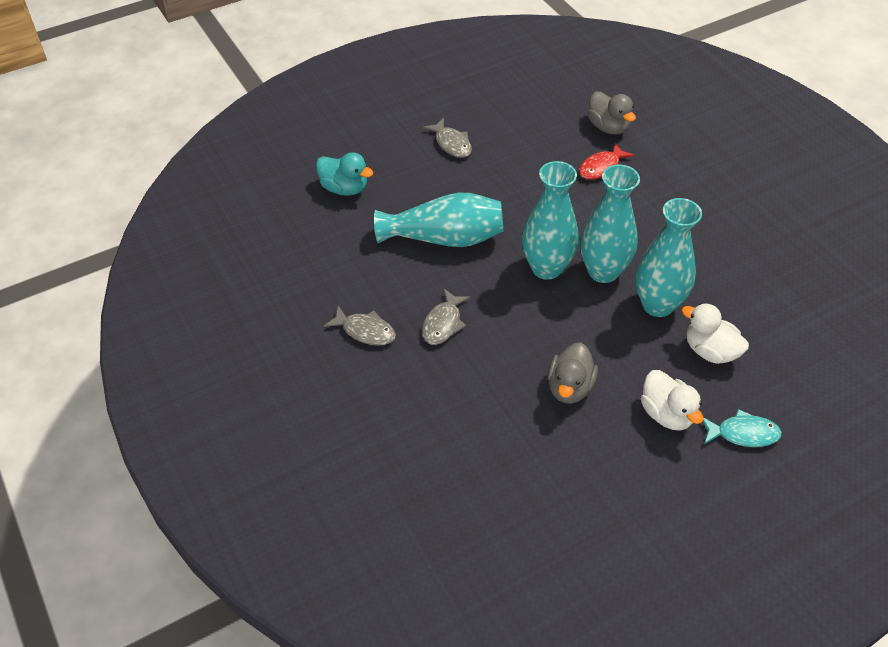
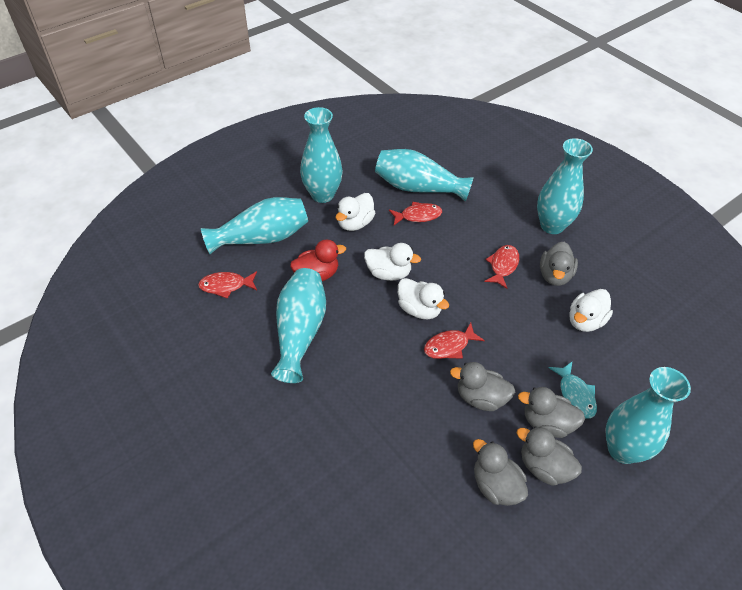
grey duck: 2 -> 5
grey fish: 3 -> 0
red duck: 0 -> 1
red fish: 1 -> 4
turquoise duck: 1 -> 0
turquoise vase: 4 -> 6
white duck: 2 -> 4

